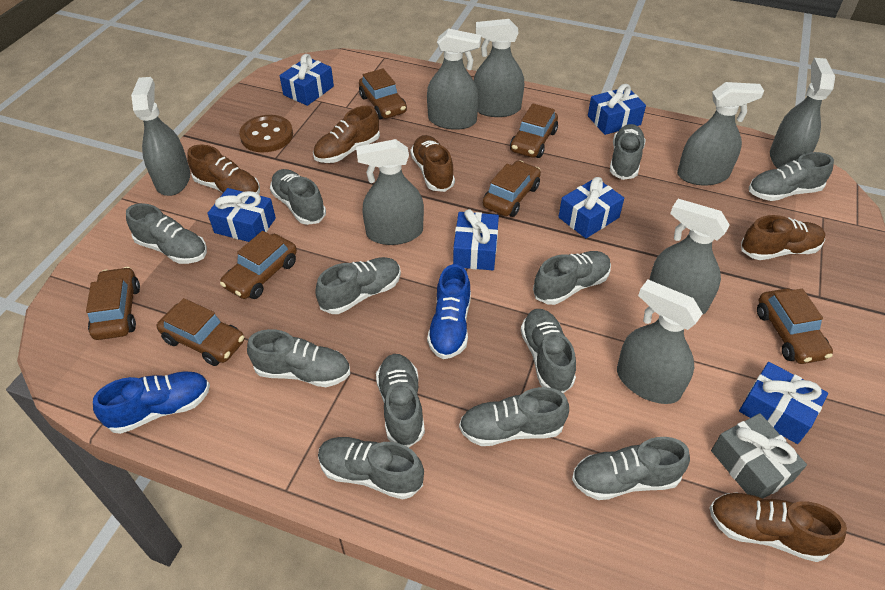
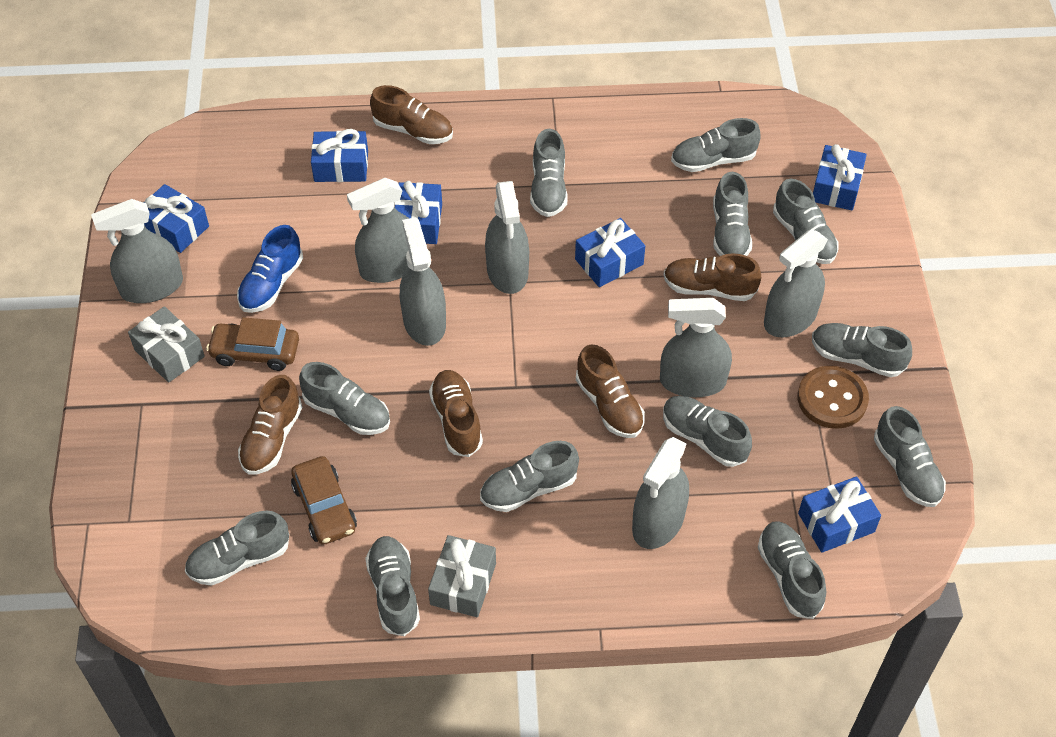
blue shoe: 2 -> 1
brown car: 7 -> 2
grey gift: 1 -> 2
grey spray bottle: 8 -> 7

